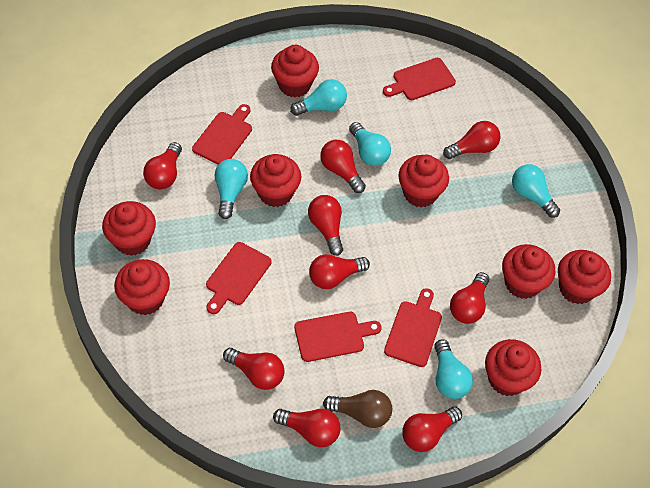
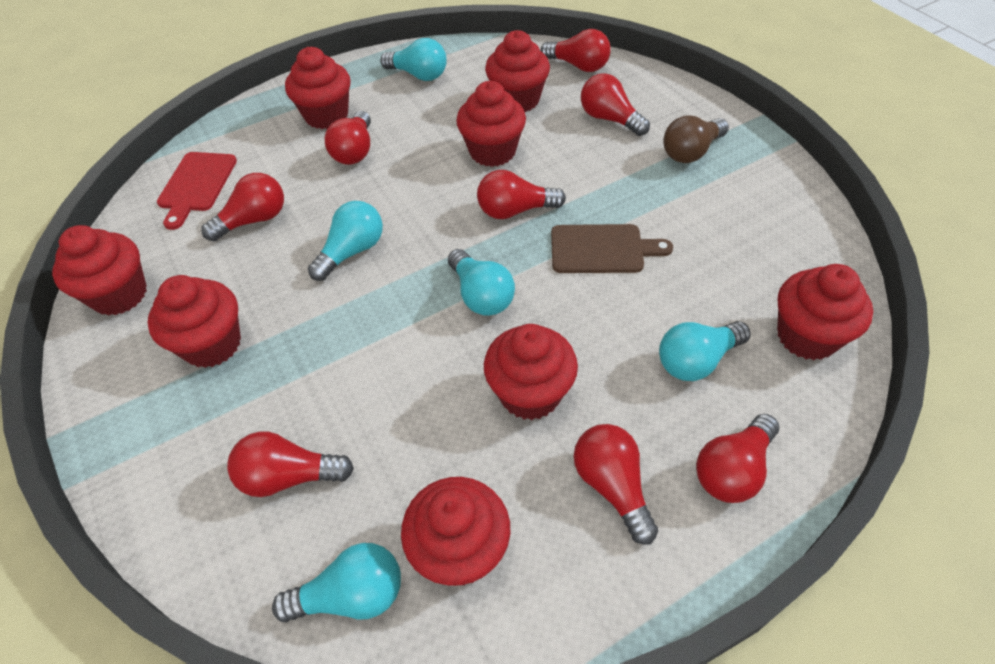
brown cutting board: 0 -> 1
red cutting board: 5 -> 1
red light bulb: 9 -> 8

